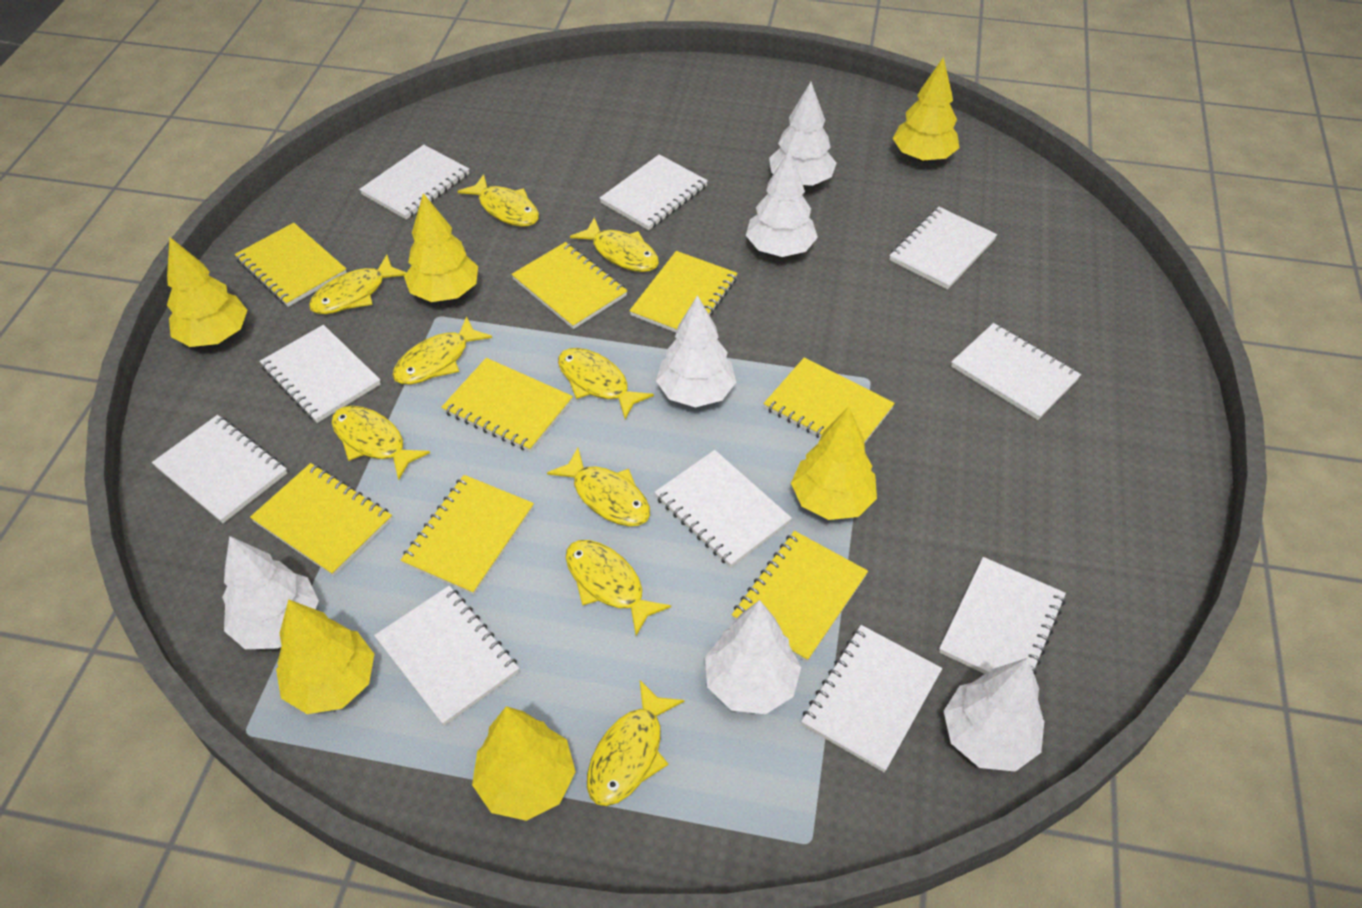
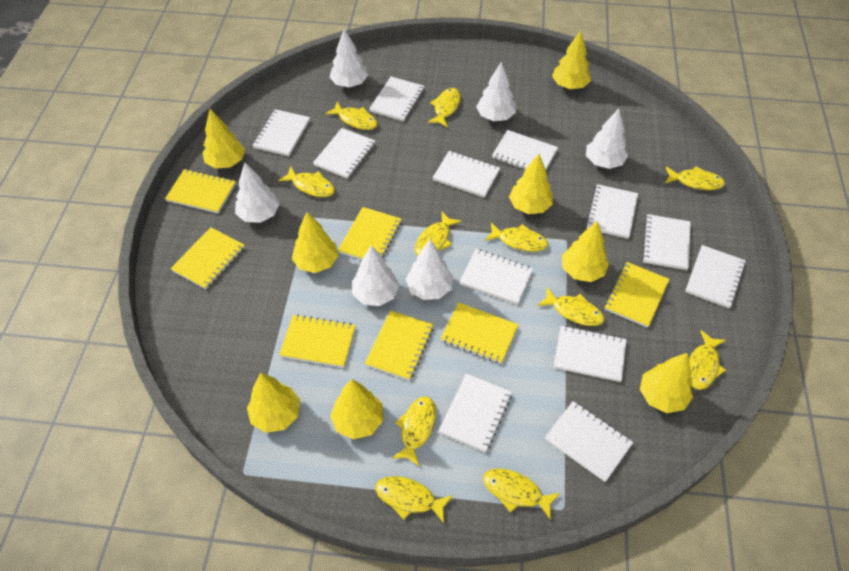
white notebook: 10 -> 12
yellow fish: 9 -> 11
yellow notebook: 8 -> 7
yellow tree: 6 -> 8

